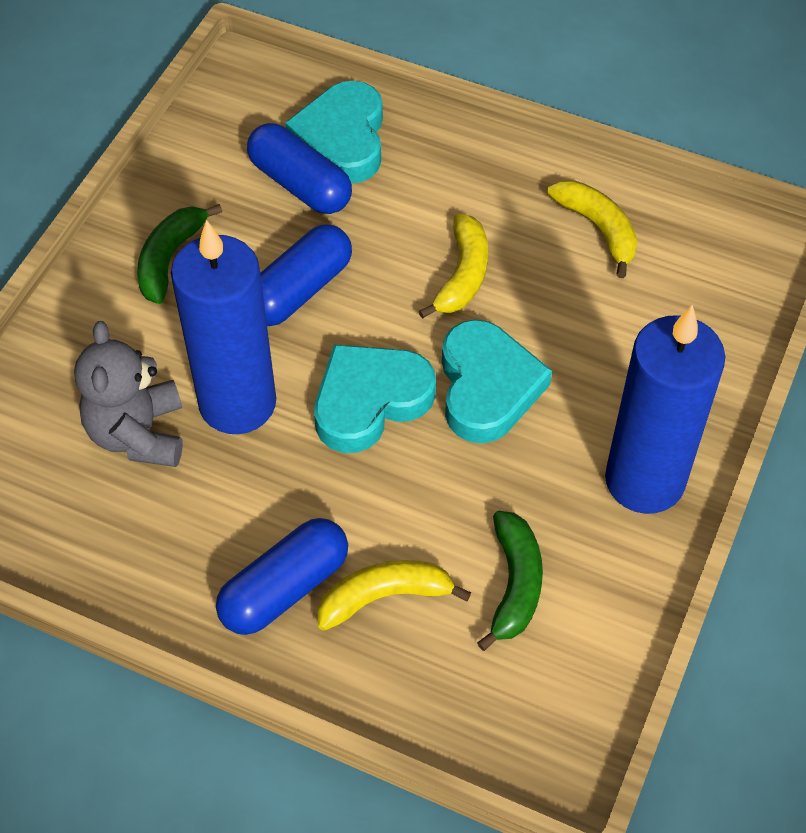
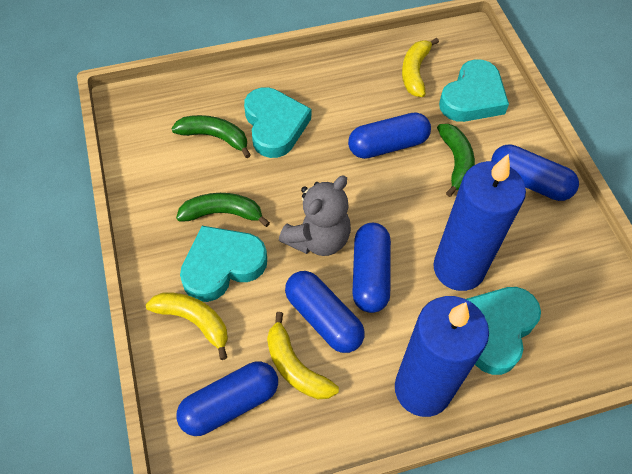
blue capsule: 3 -> 5
green banana: 2 -> 3
turquoise heart: 3 -> 4

